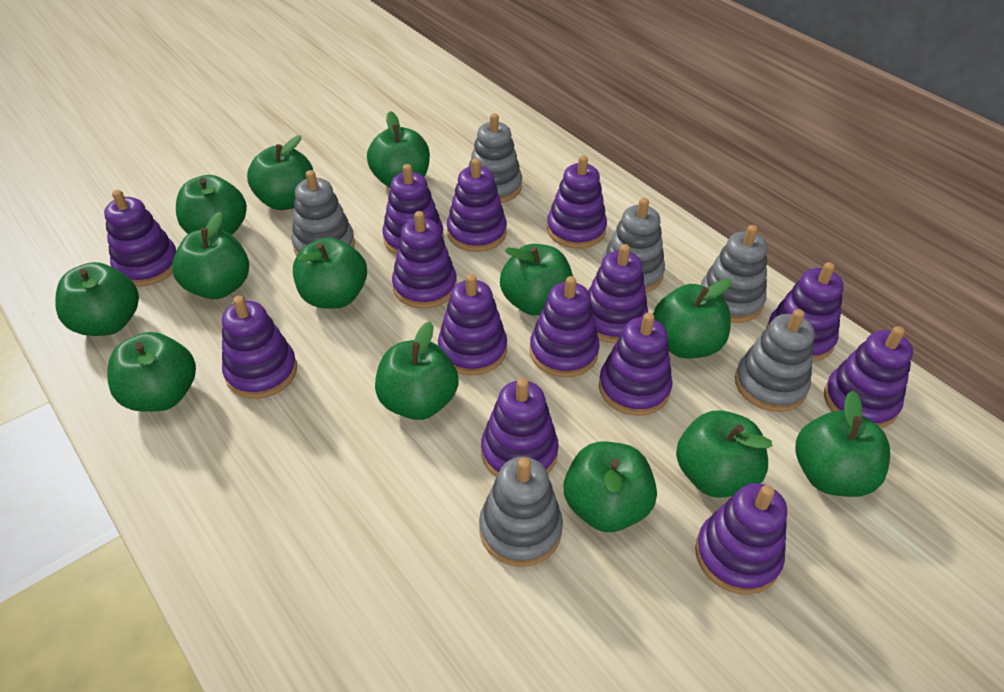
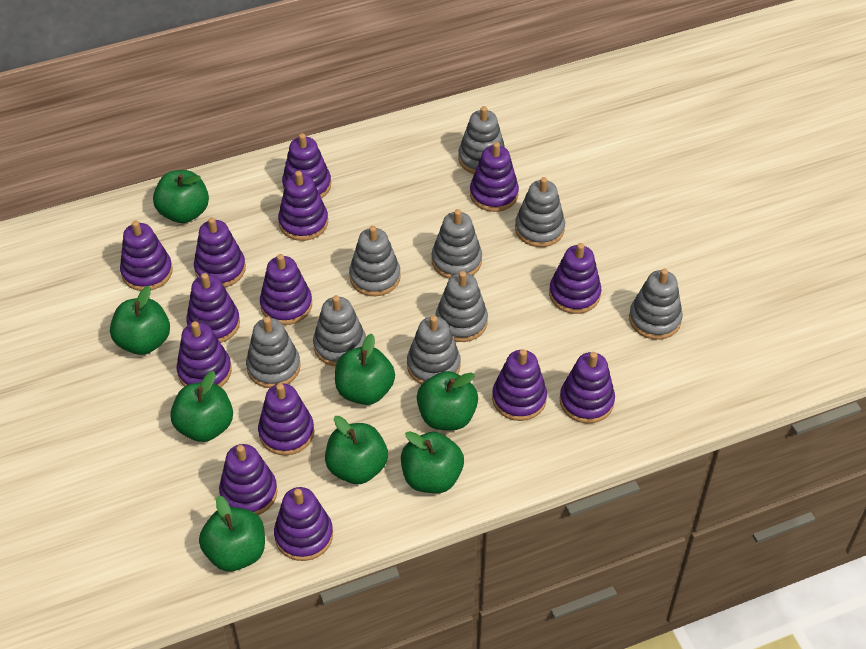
green apple: 13 -> 8
grey stacking toy: 6 -> 9

